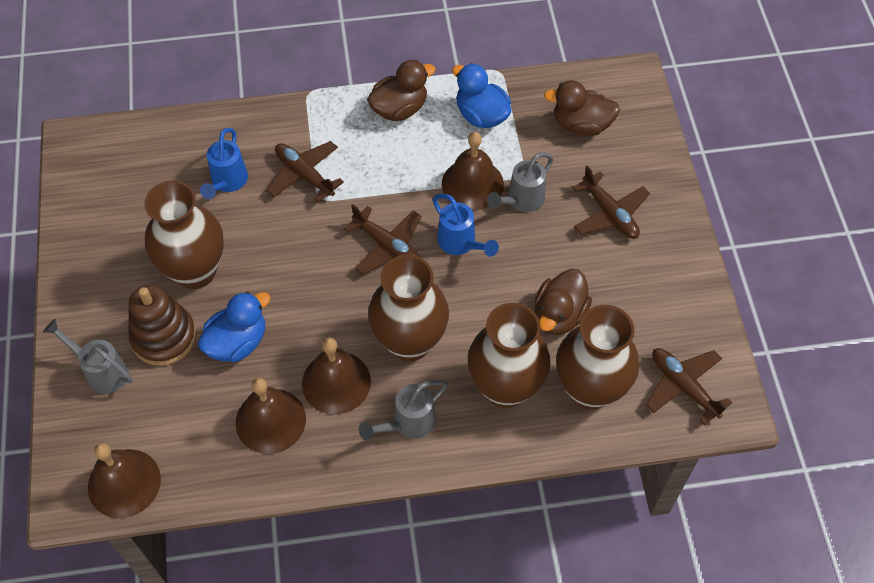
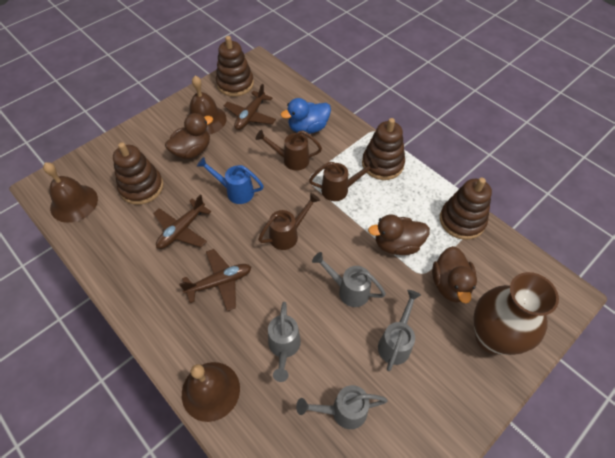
blue duck: 2 -> 1
blue watering can: 2 -> 1
brown bell: 4 -> 3
brown plane: 4 -> 3
brown stacking toy: 1 -> 4
brown vase: 4 -> 1
brown watering can: 0 -> 3
grey watering can: 3 -> 4

